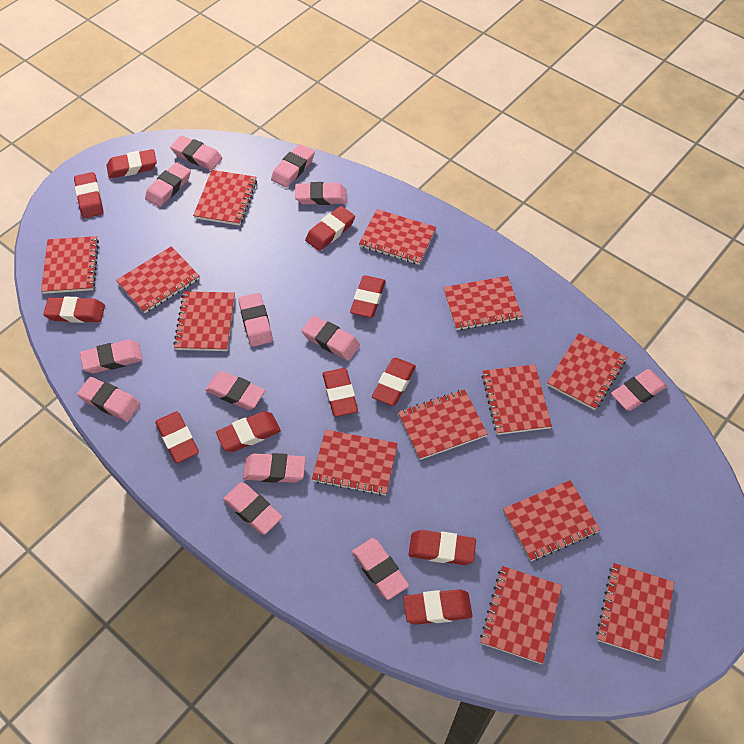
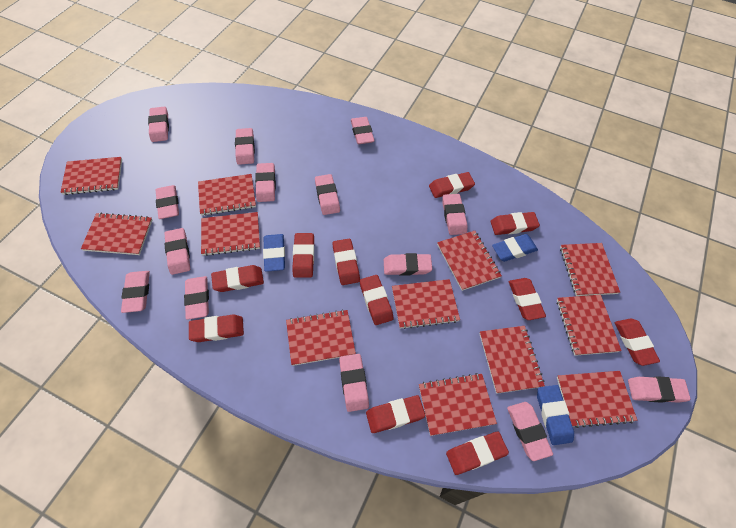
blue eraser: 0 -> 3
pink eraser: 13 -> 14
red notebook: 13 -> 12

